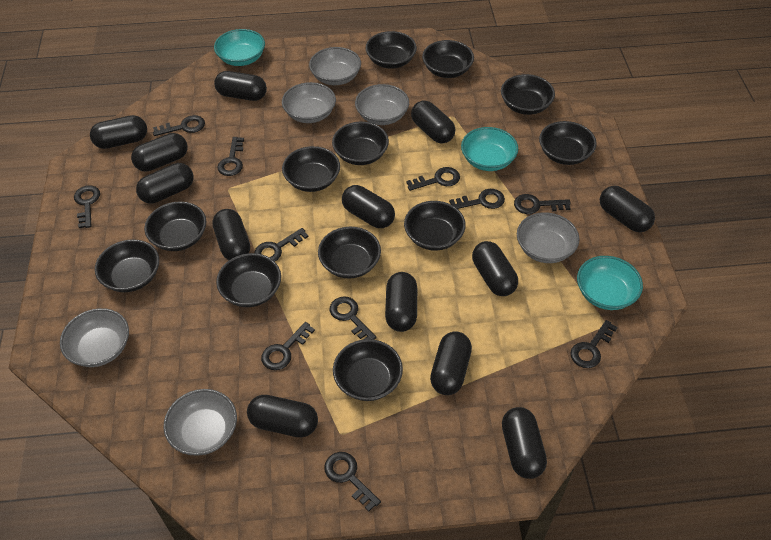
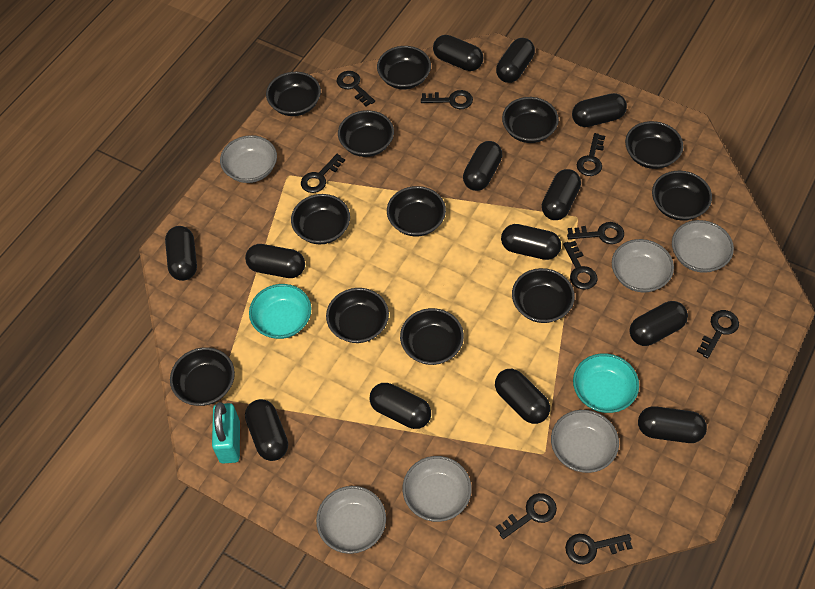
black key: 11 -> 9
turquoise bowl: 3 -> 2
turquoise padlock: 0 -> 1

